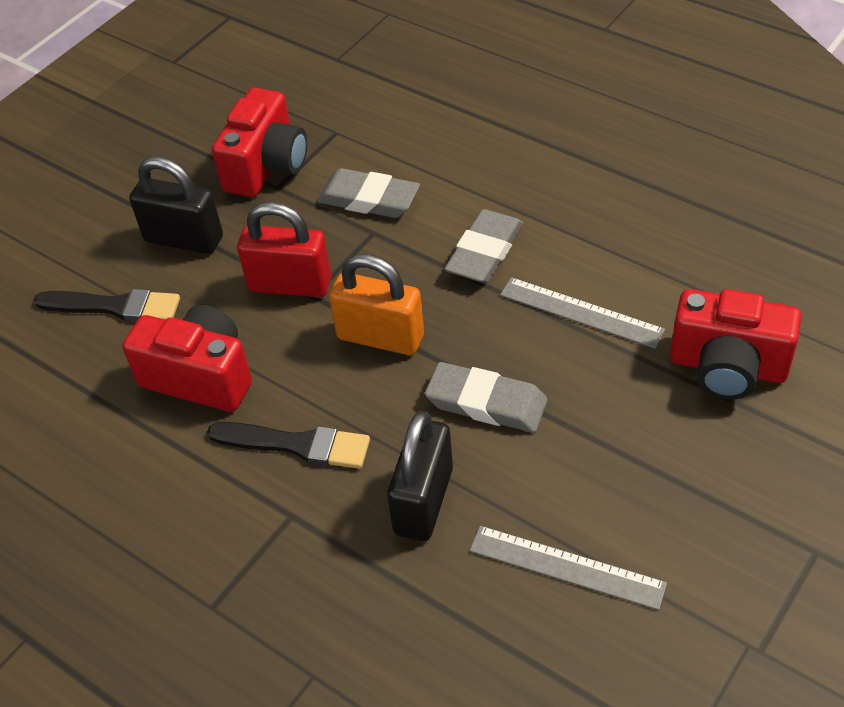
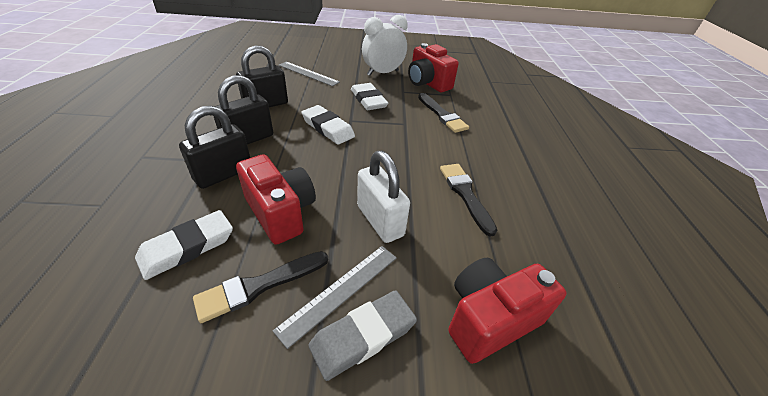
black brush: 2 -> 3
black padlock: 2 -> 3
grey eraser: 3 -> 1
orange padlock: 1 -> 0
red padlock: 1 -> 0
white clock: 0 -> 1
white eraser: 0 -> 3
white padlock: 0 -> 1

